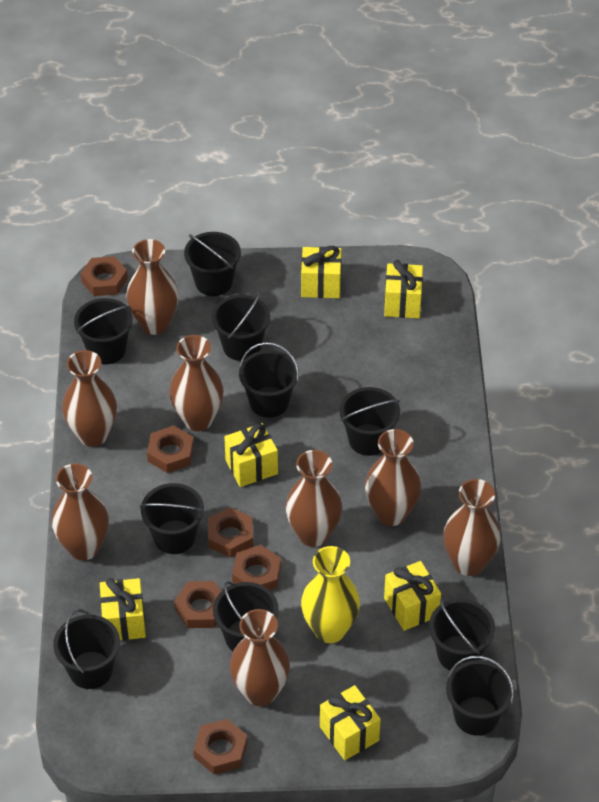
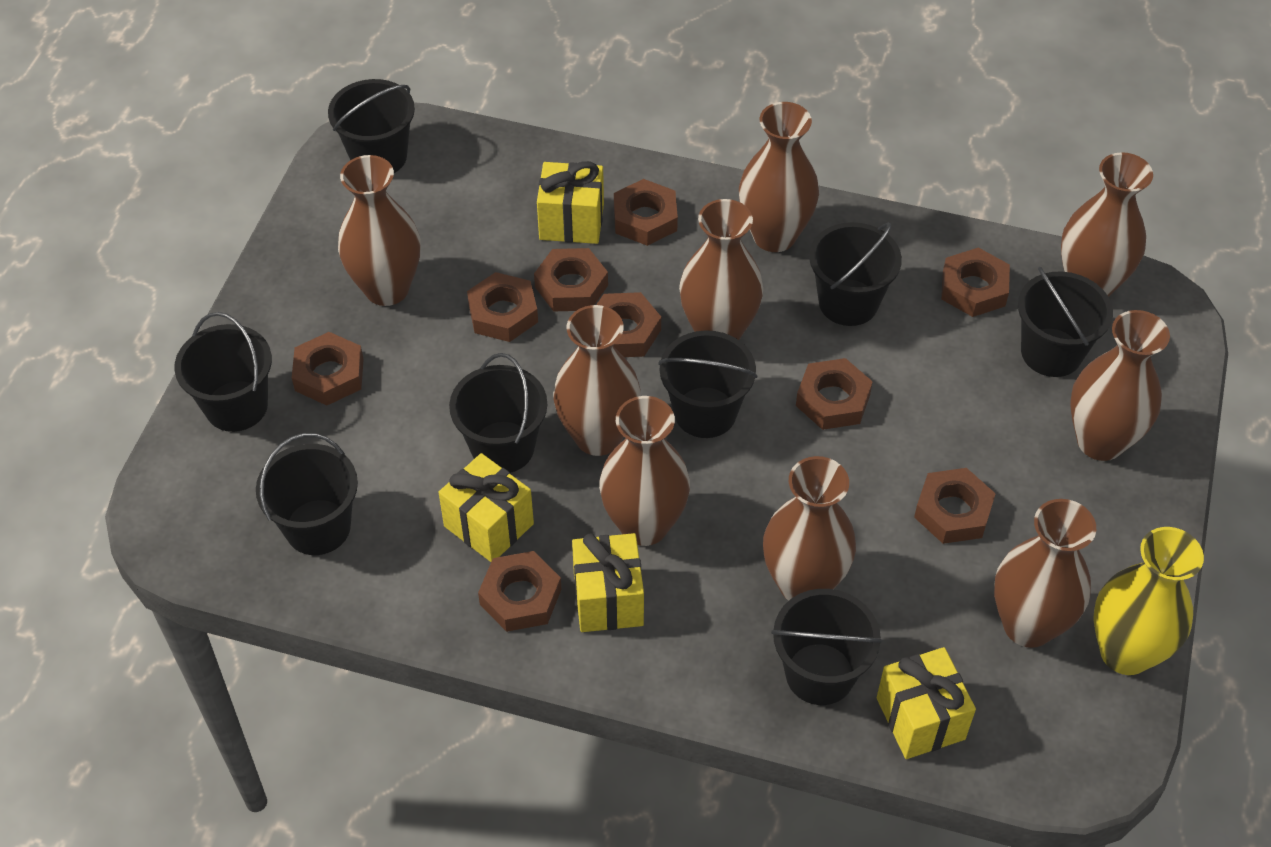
black bucket: 10 -> 8
brown nut: 6 -> 9
brown vase: 8 -> 9
yellow gift: 6 -> 4

